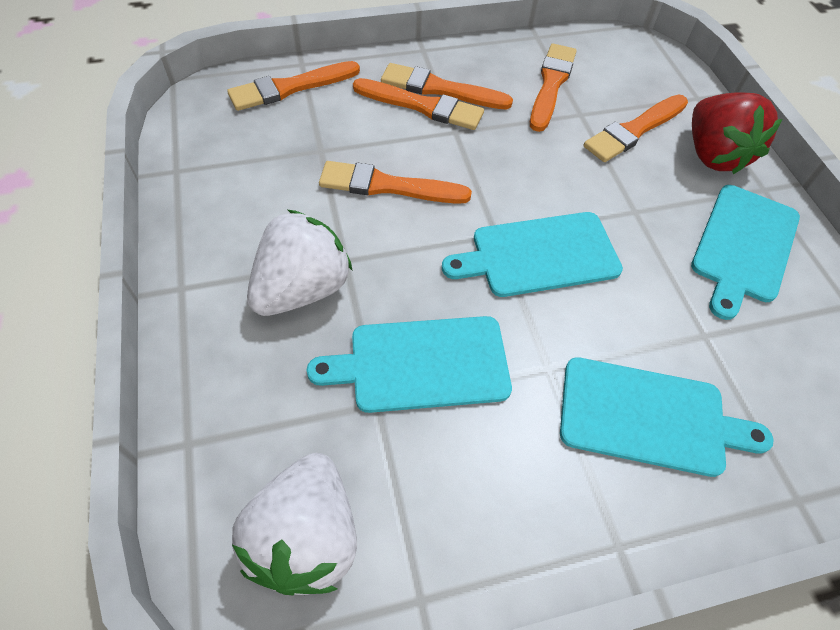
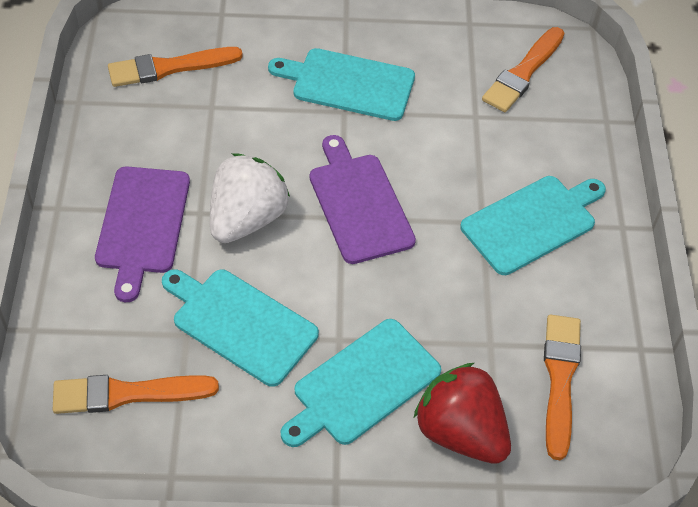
orange brush: 6 -> 4
purple cutting board: 0 -> 2
white strawberry: 2 -> 1

